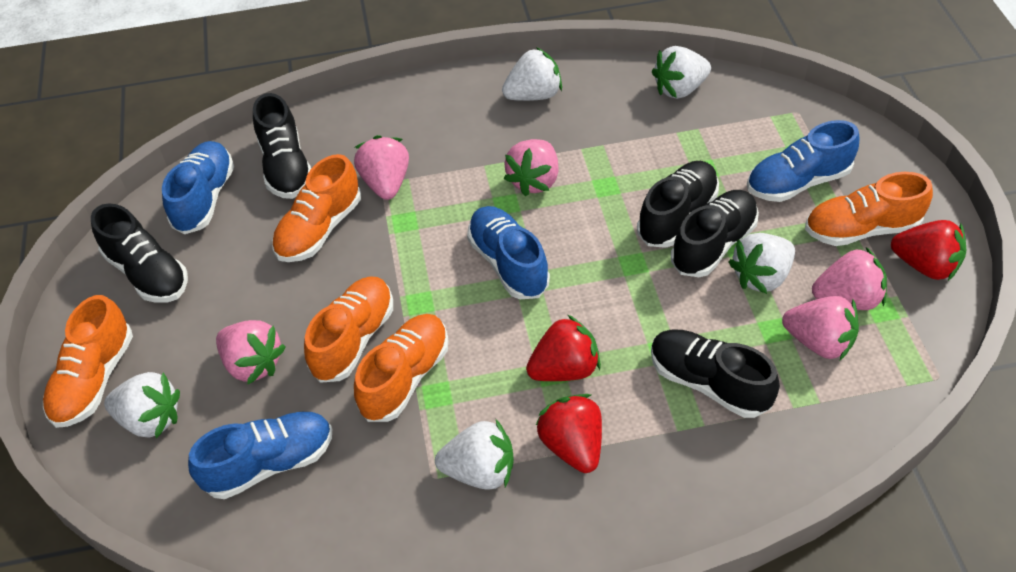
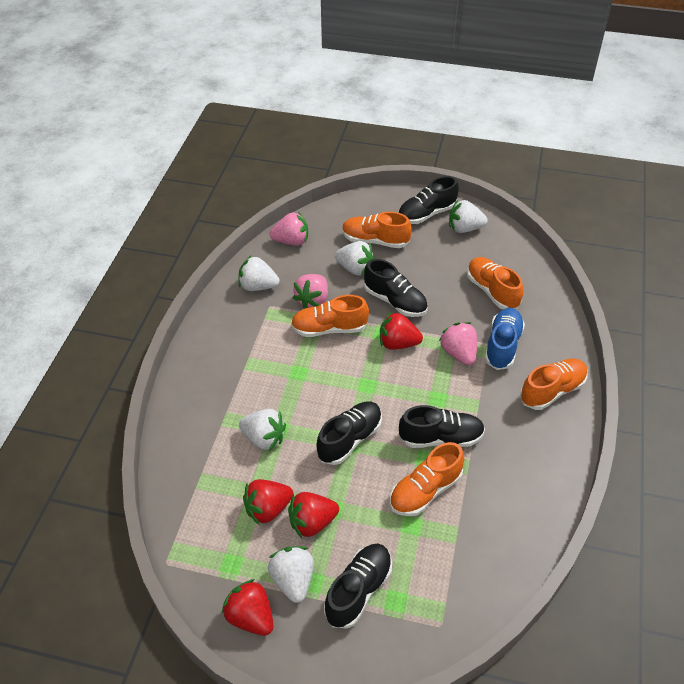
blue shoe: 4 -> 1
pink strawberry: 5 -> 3
red strawberry: 3 -> 4

